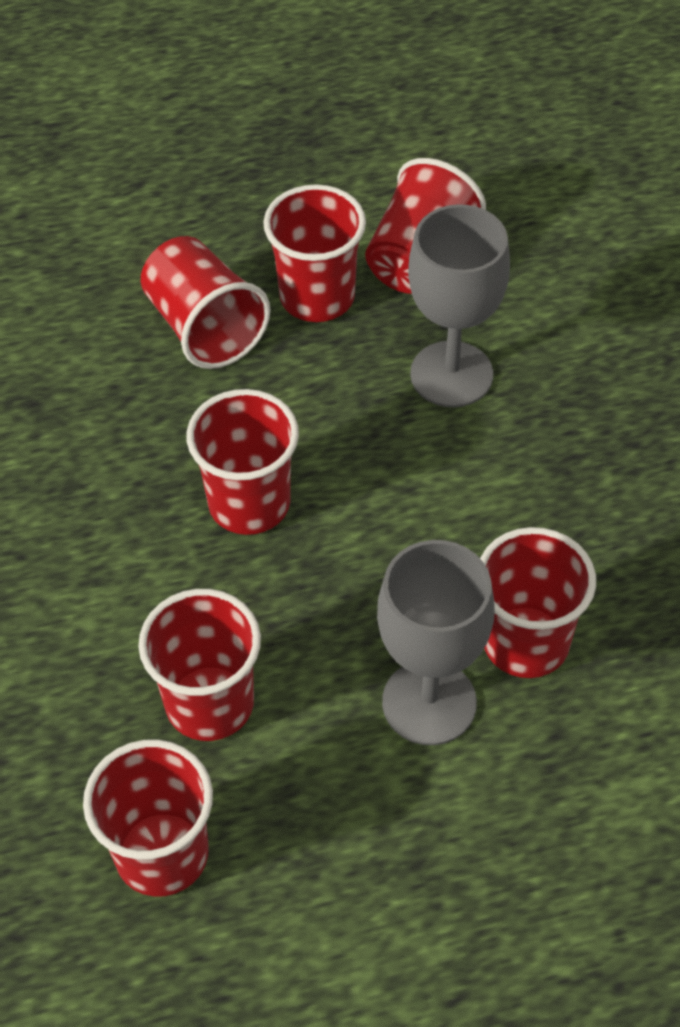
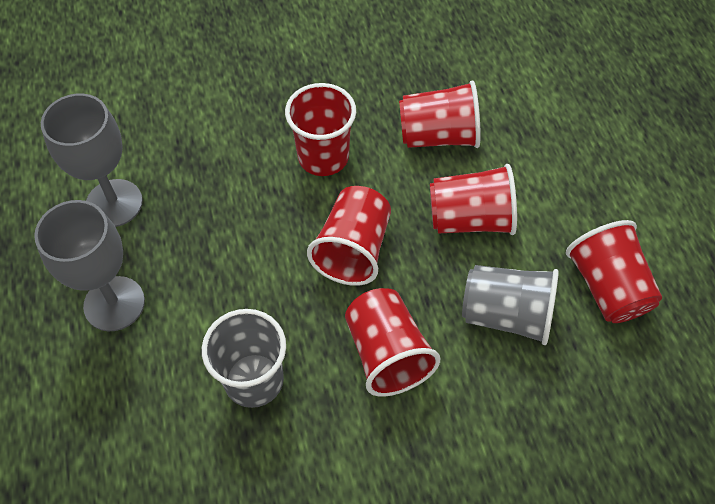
grey cup: 0 -> 2
red cup: 7 -> 6

